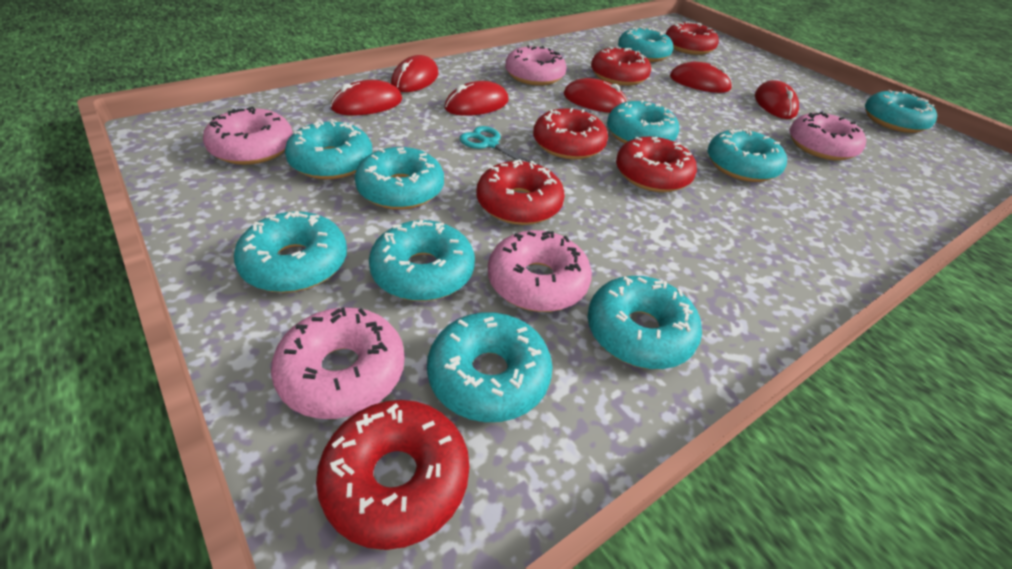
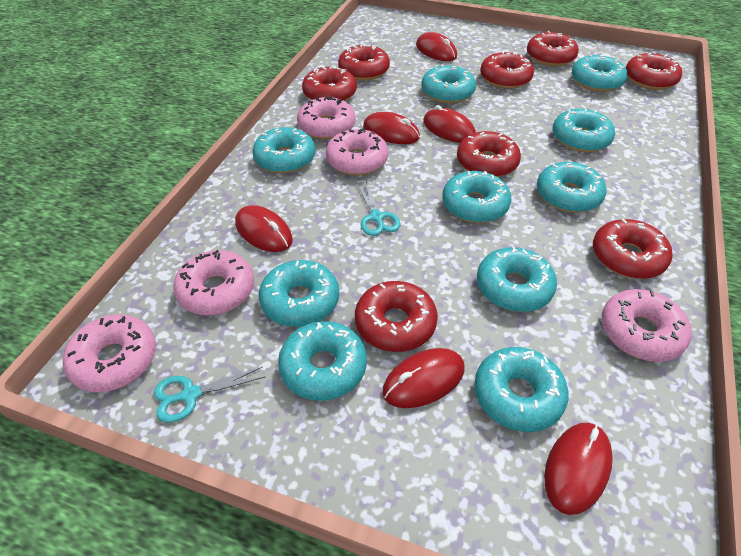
red donut: 6 -> 8
turquoise scissors: 1 -> 2

